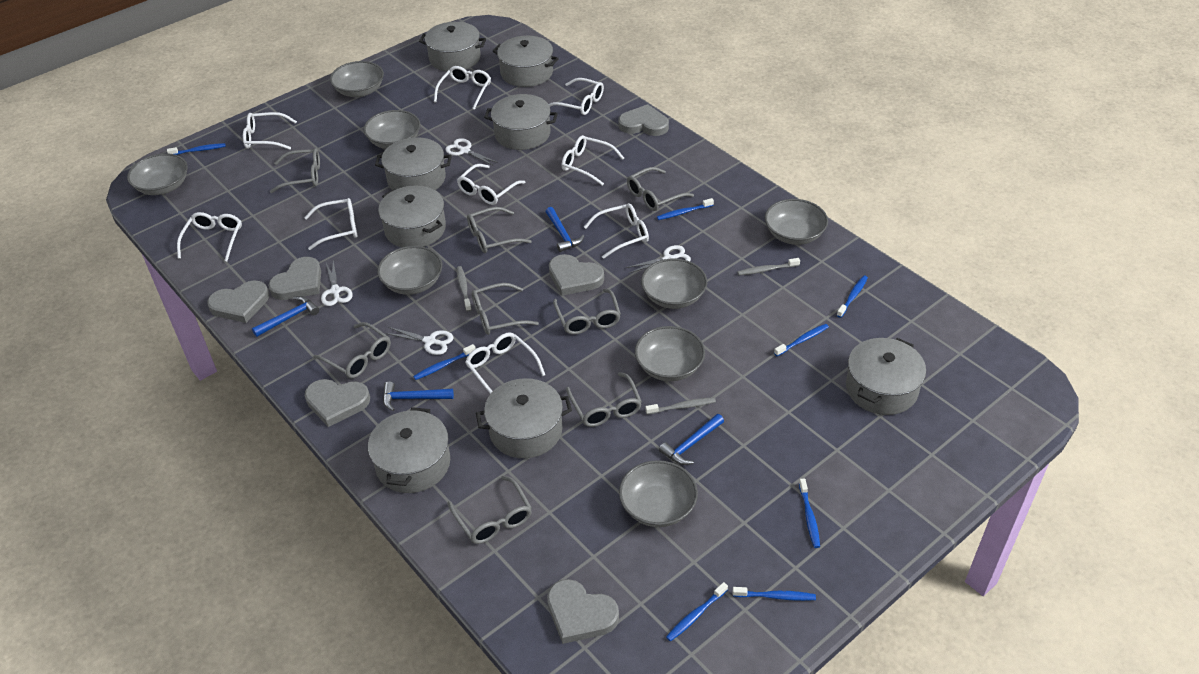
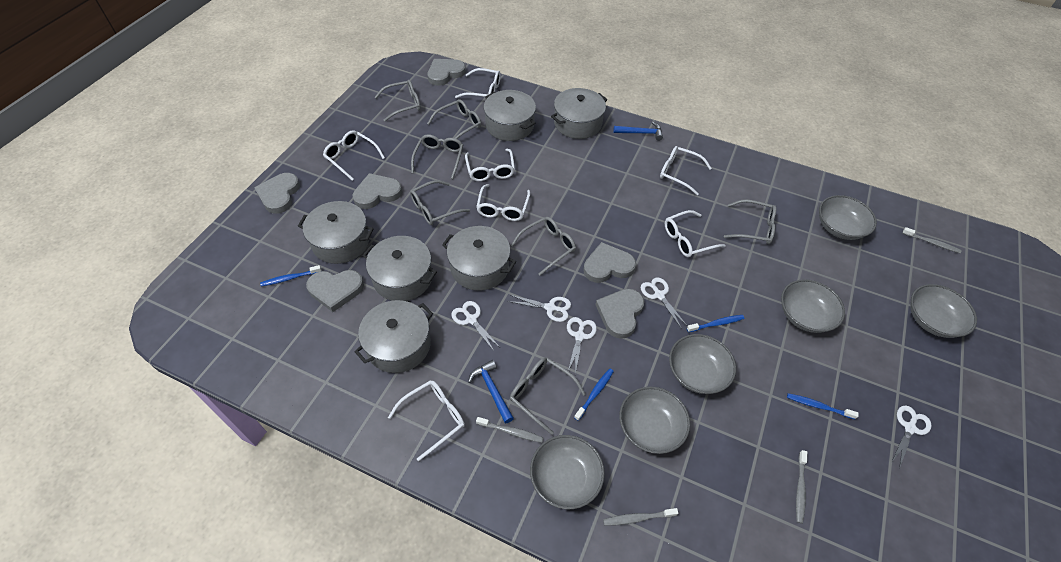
blue hammer: 4 -> 2
blue toothbrush: 8 -> 4
grey bowl: 8 -> 6
grey glasses: 8 -> 7
grey pot: 8 -> 6
grey toothbrush: 3 -> 4
white glasses: 9 -> 7
white scissors: 4 -> 5

